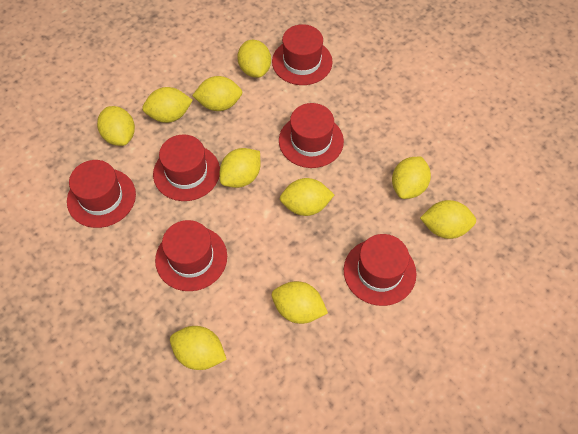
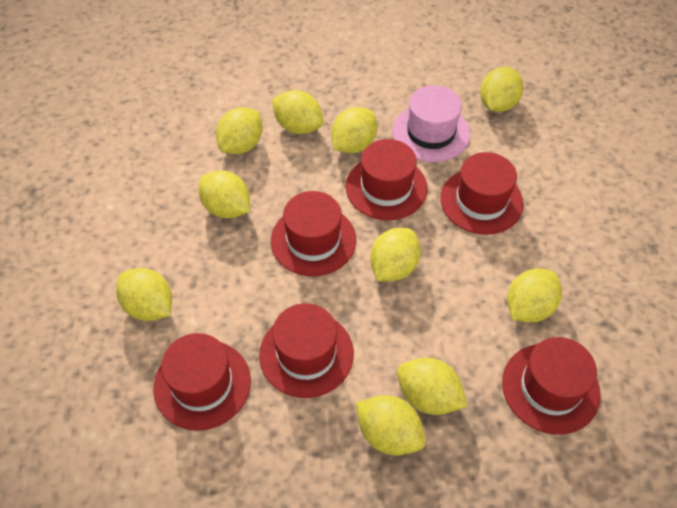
pink hat: 0 -> 1

